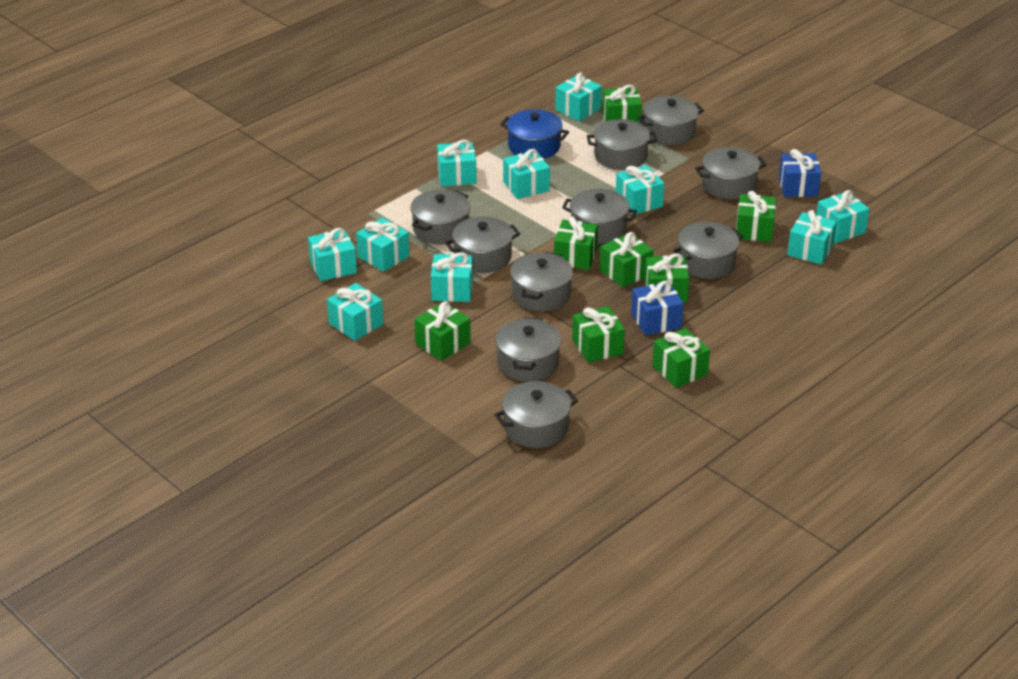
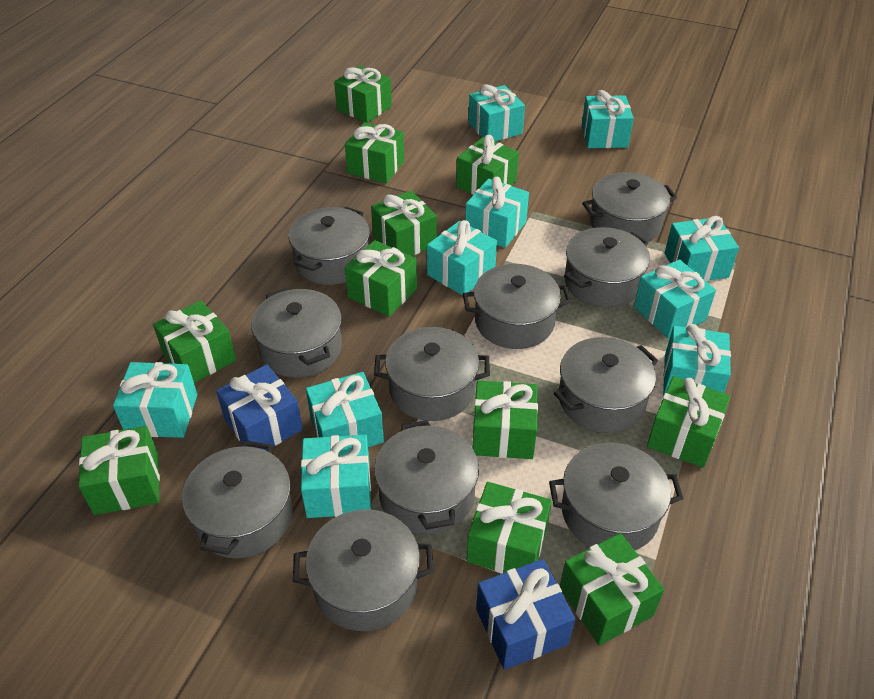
blue pot: 1 -> 0
green gift: 8 -> 11
grey pot: 10 -> 11

